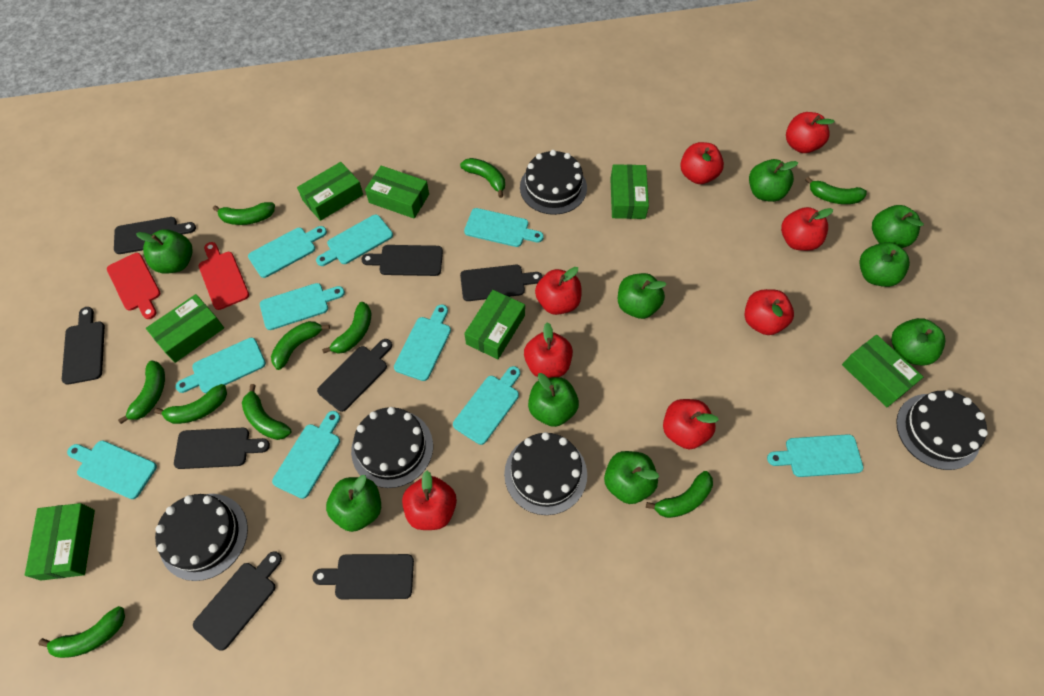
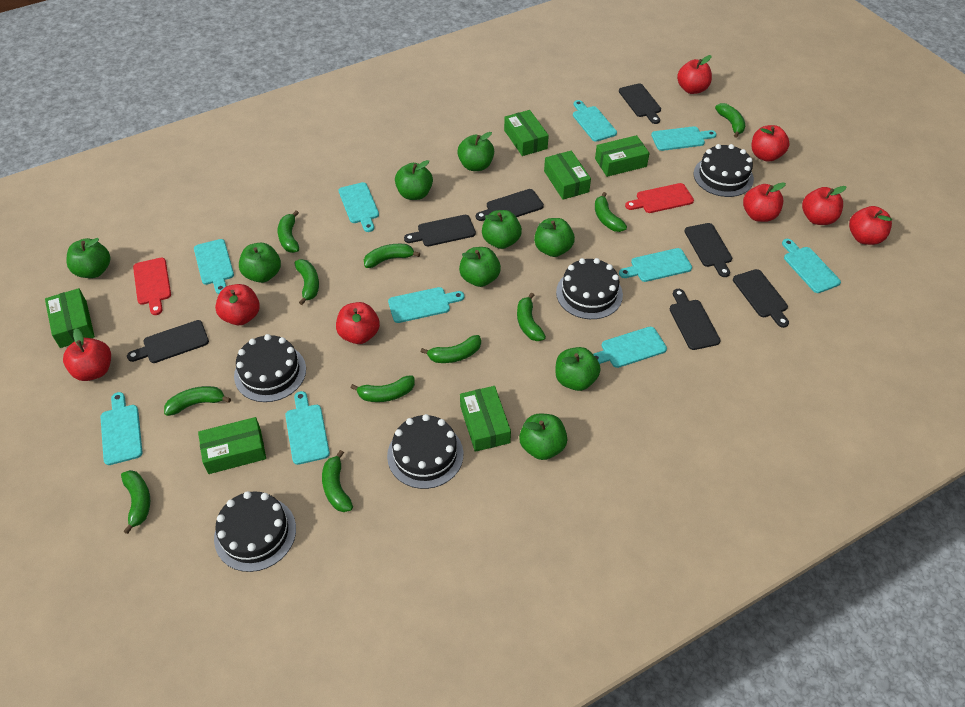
black cutting board: 8 -> 7
green banana: 10 -> 11
green box: 7 -> 6

